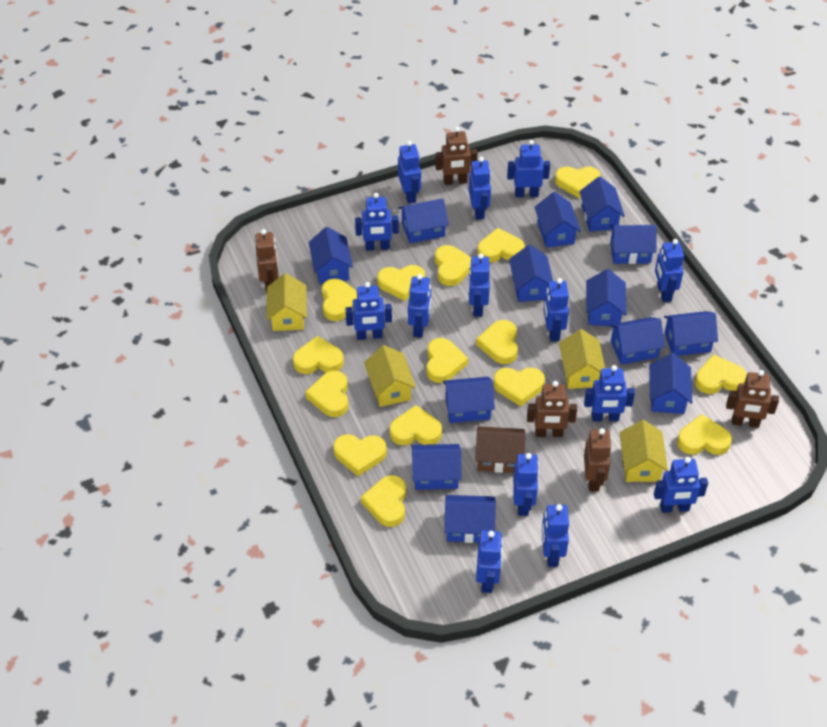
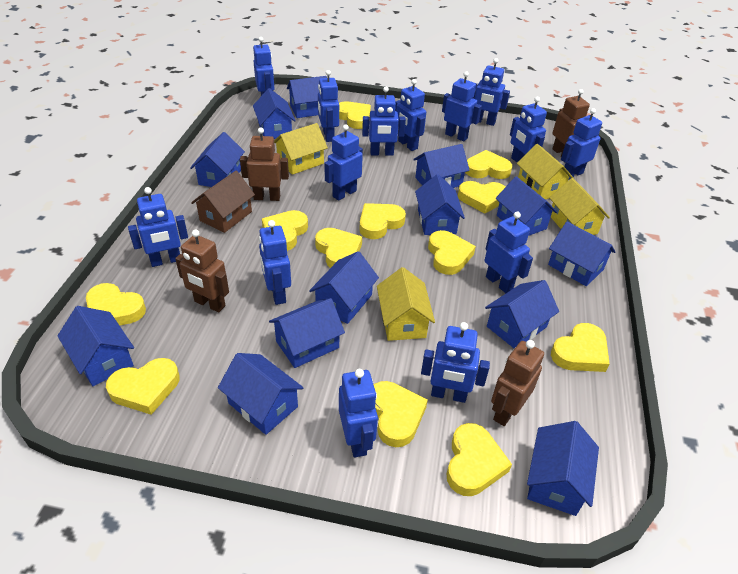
brown robot: 5 -> 4
yellow heart: 15 -> 12

